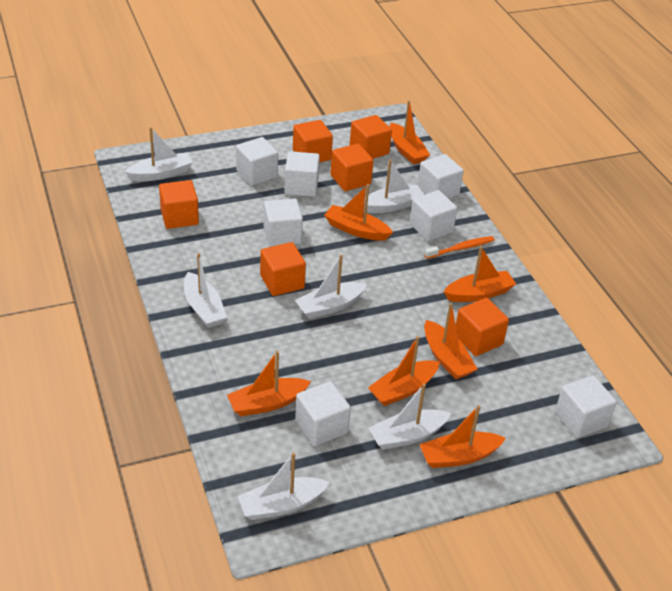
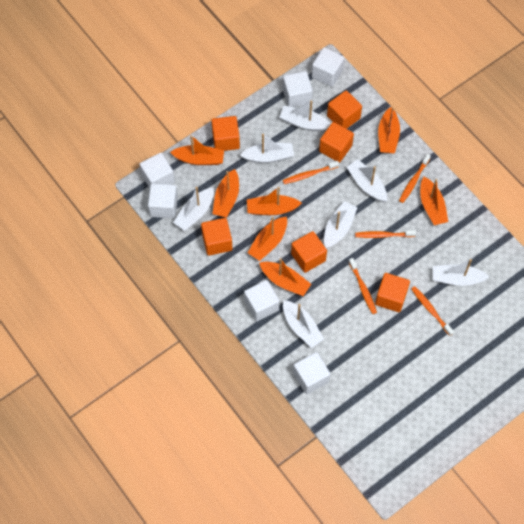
orange toothbrush: 1 -> 5
white boat: 6 -> 7
white cube: 7 -> 6

